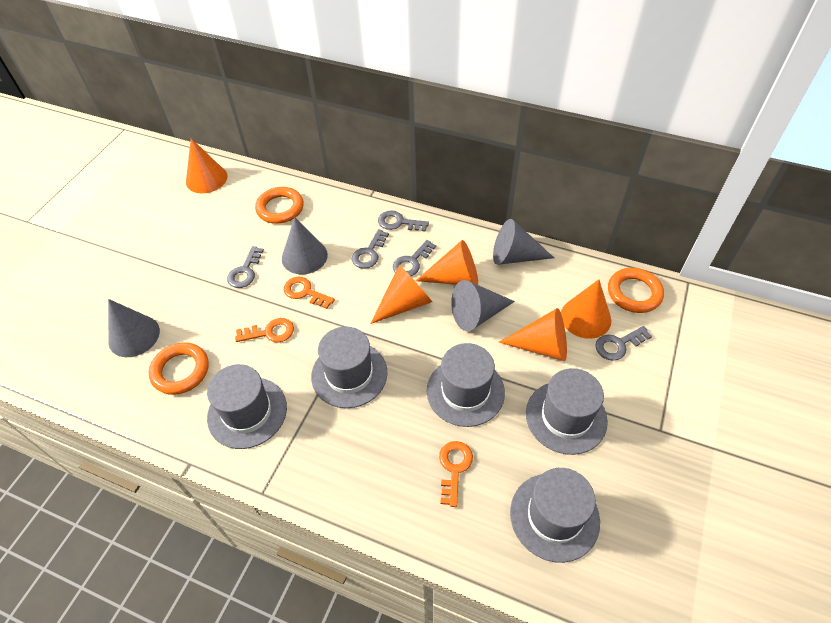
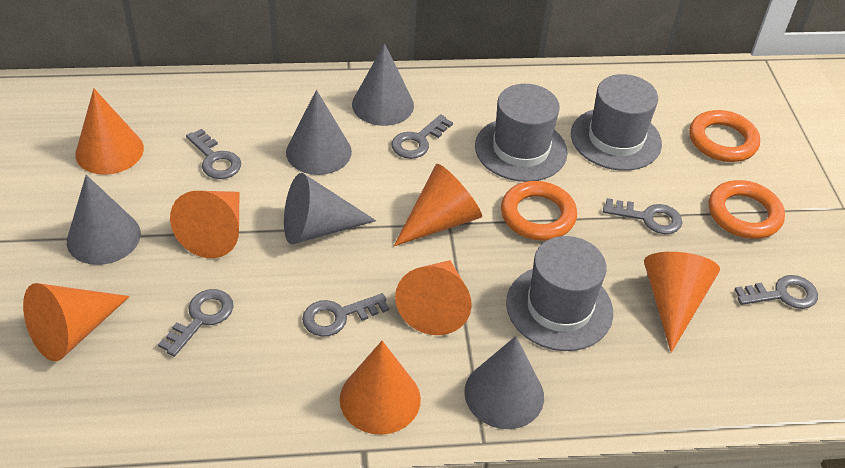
grey cone: 4 -> 5
grey hat: 5 -> 3
grey key: 5 -> 6
orange cone: 5 -> 7
orange key: 3 -> 0

